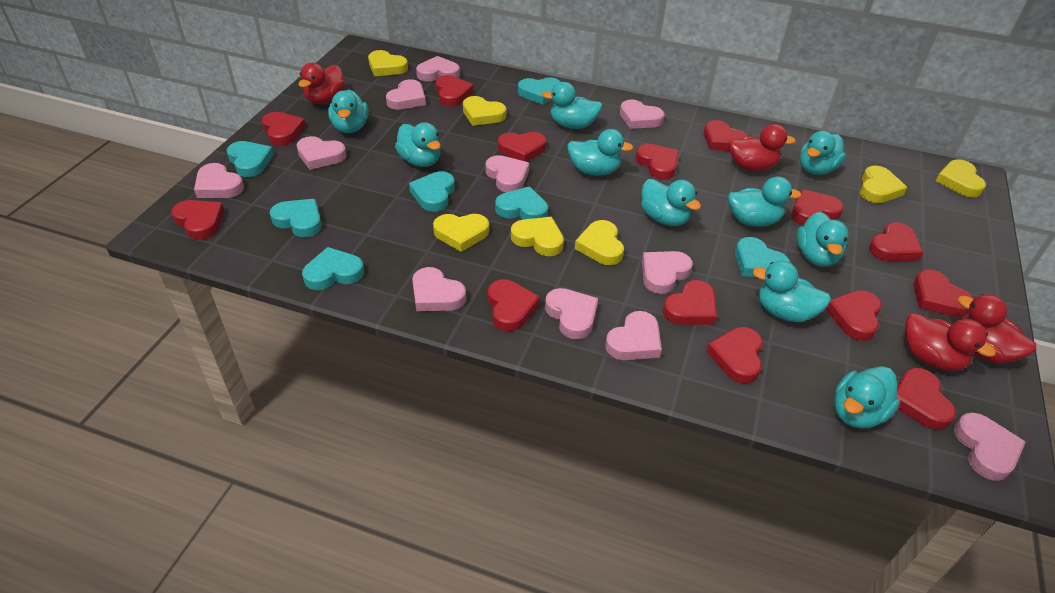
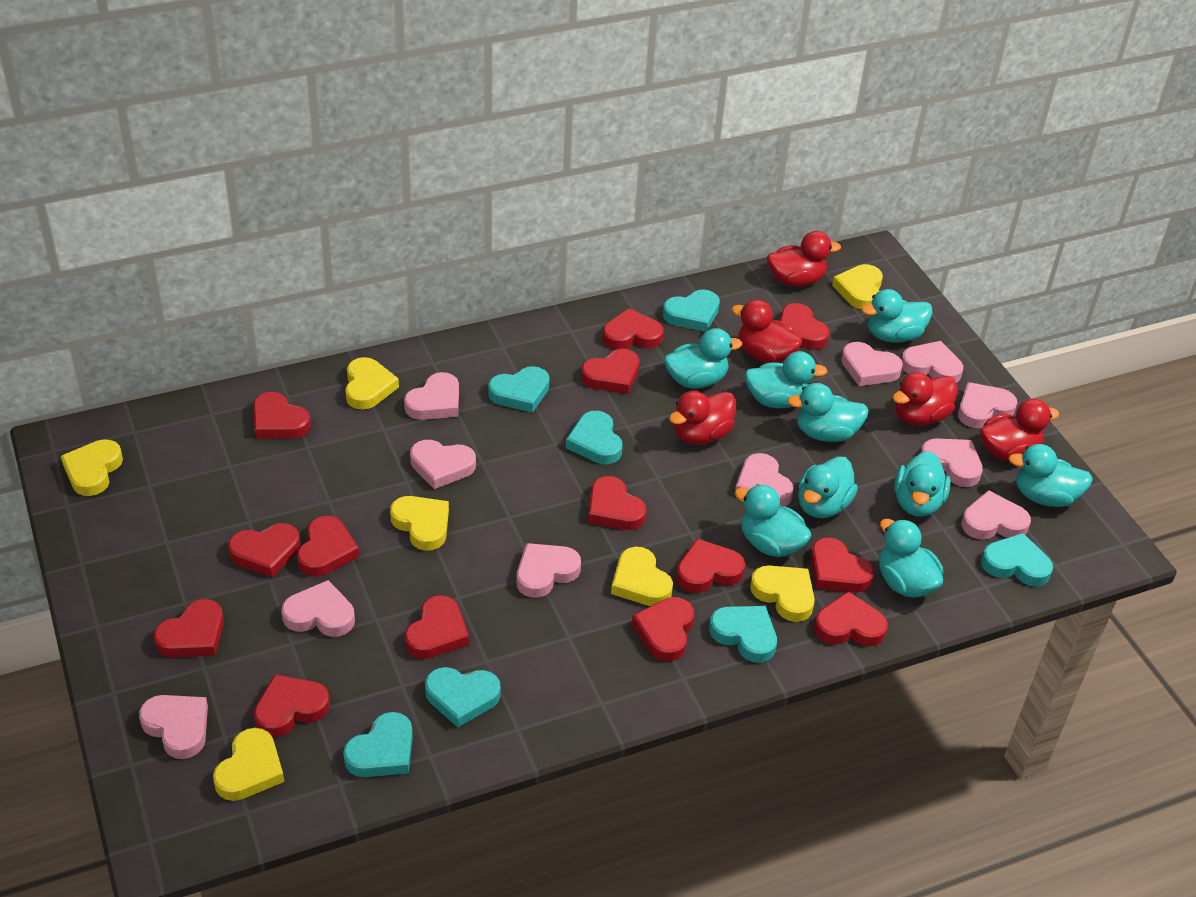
red duck: 4 -> 5
turquoise duck: 10 -> 9

